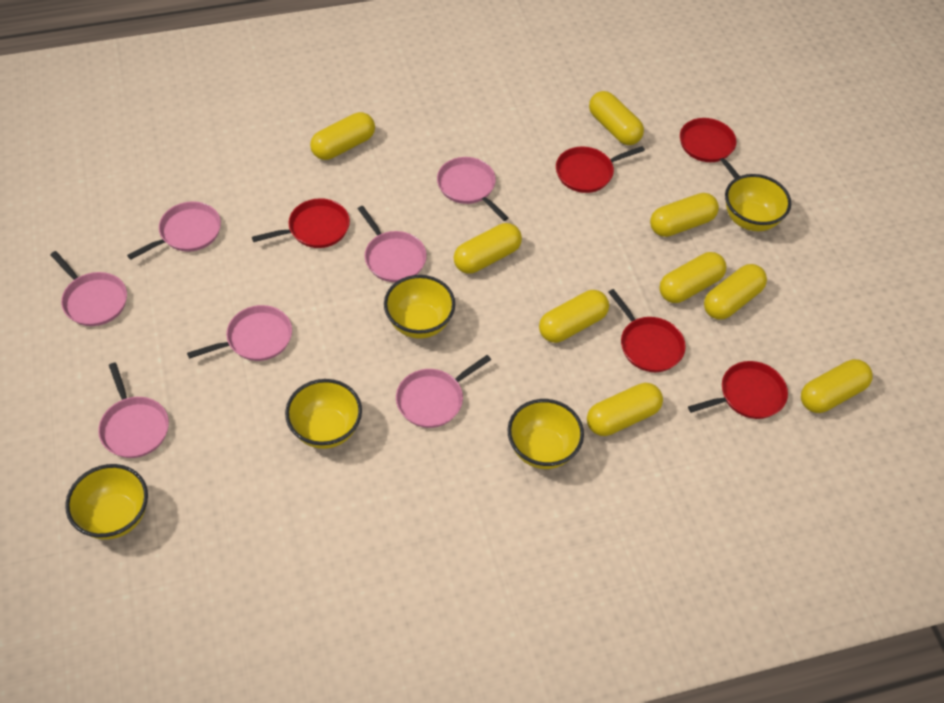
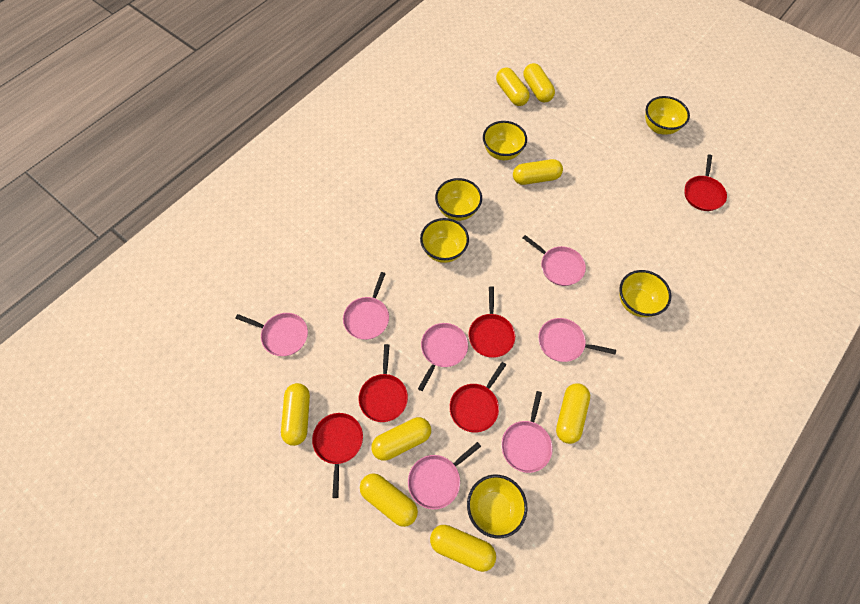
yellow bowl: 5 -> 6
yellow capsule: 9 -> 8

